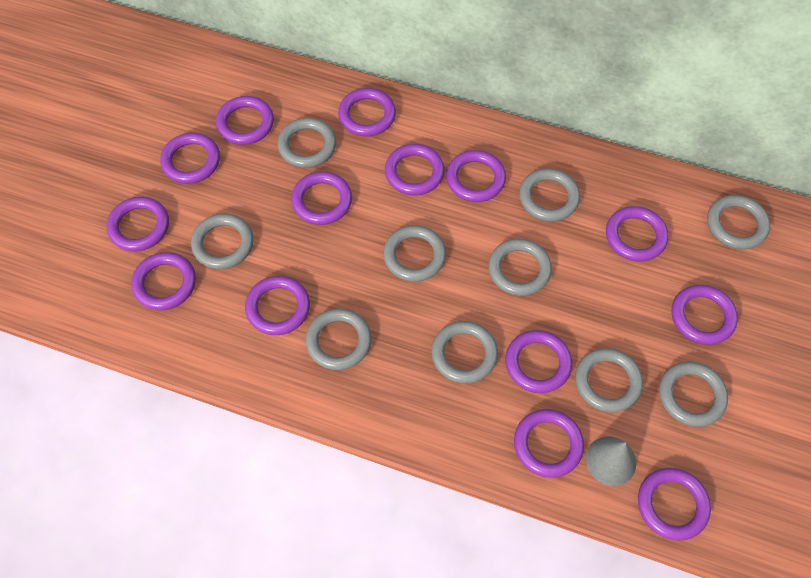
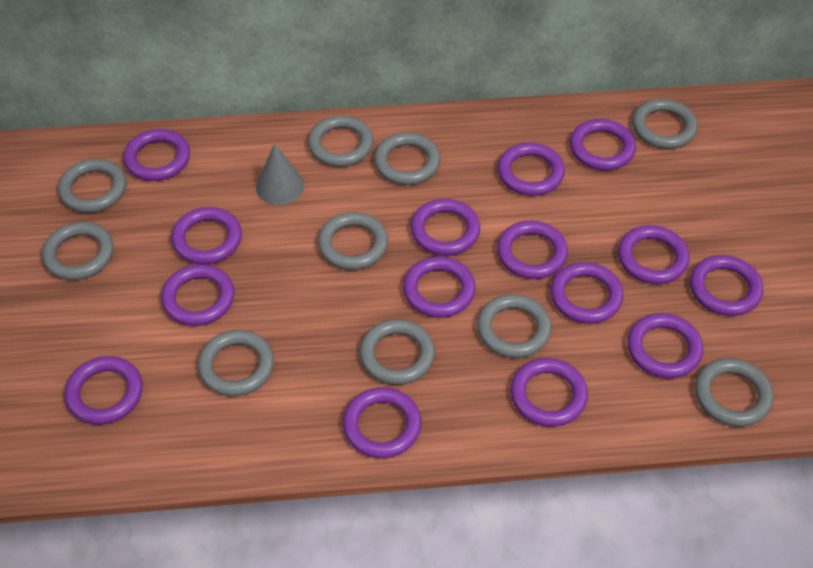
purple ring: 14 -> 15

